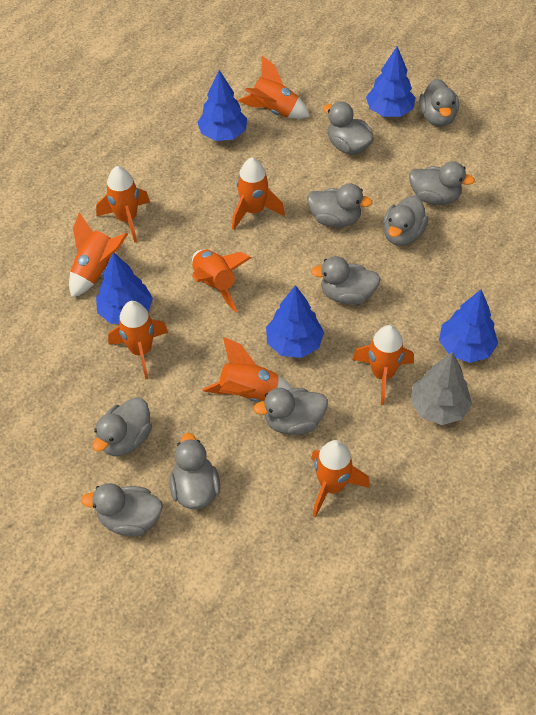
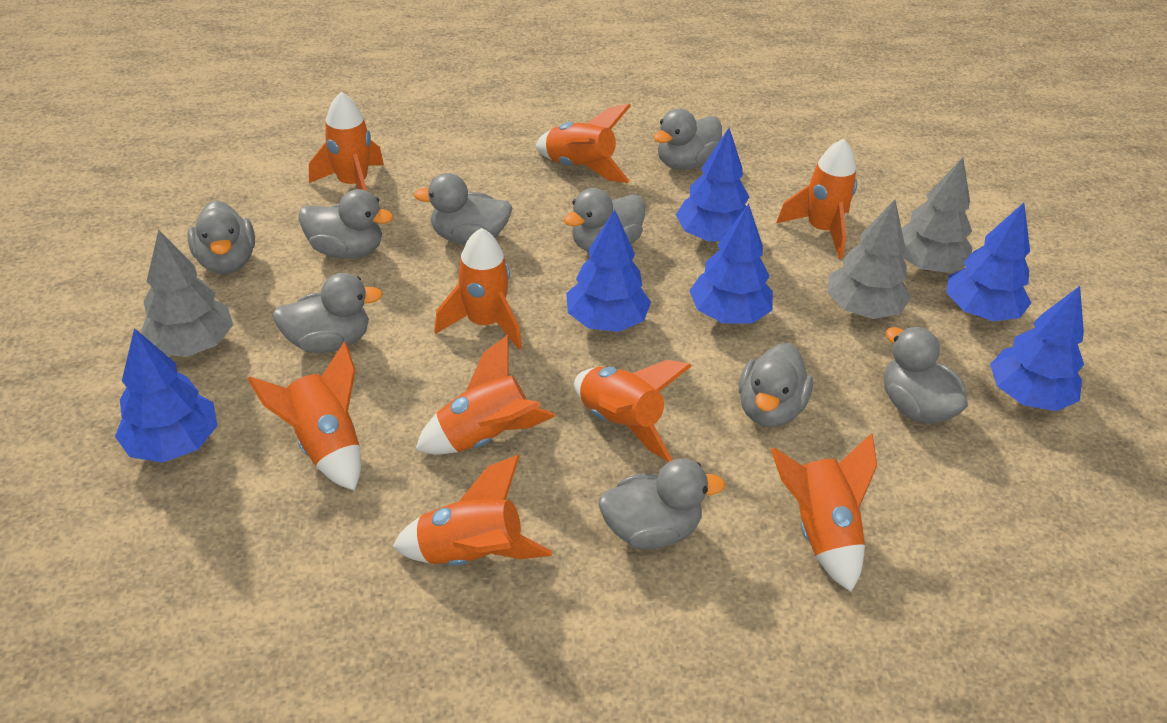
blue tree: 5 -> 6
grey duck: 10 -> 9
grey tree: 1 -> 3

